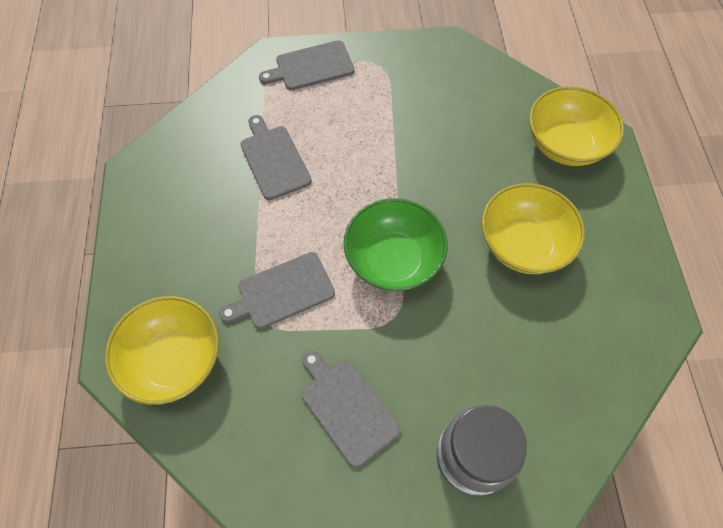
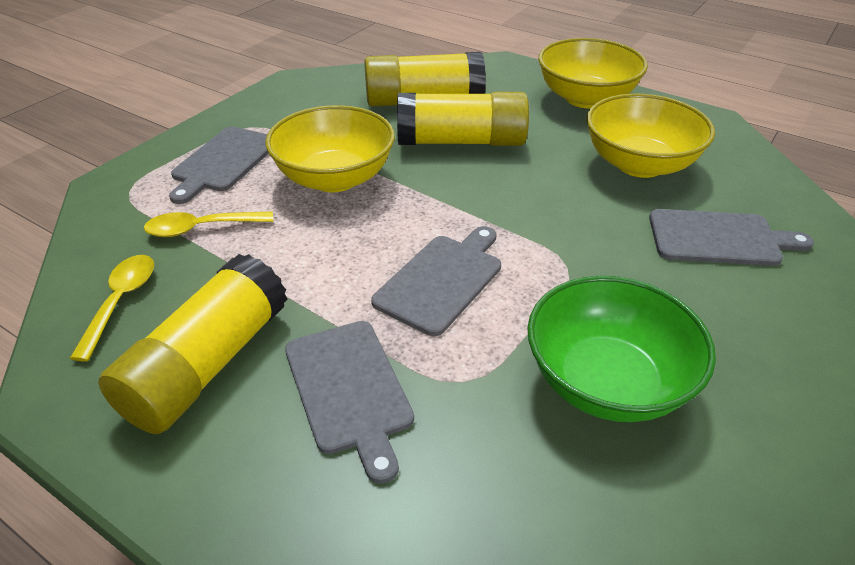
grey jar: 1 -> 0
yellow glue stick: 0 -> 3
yellow spoon: 0 -> 2

